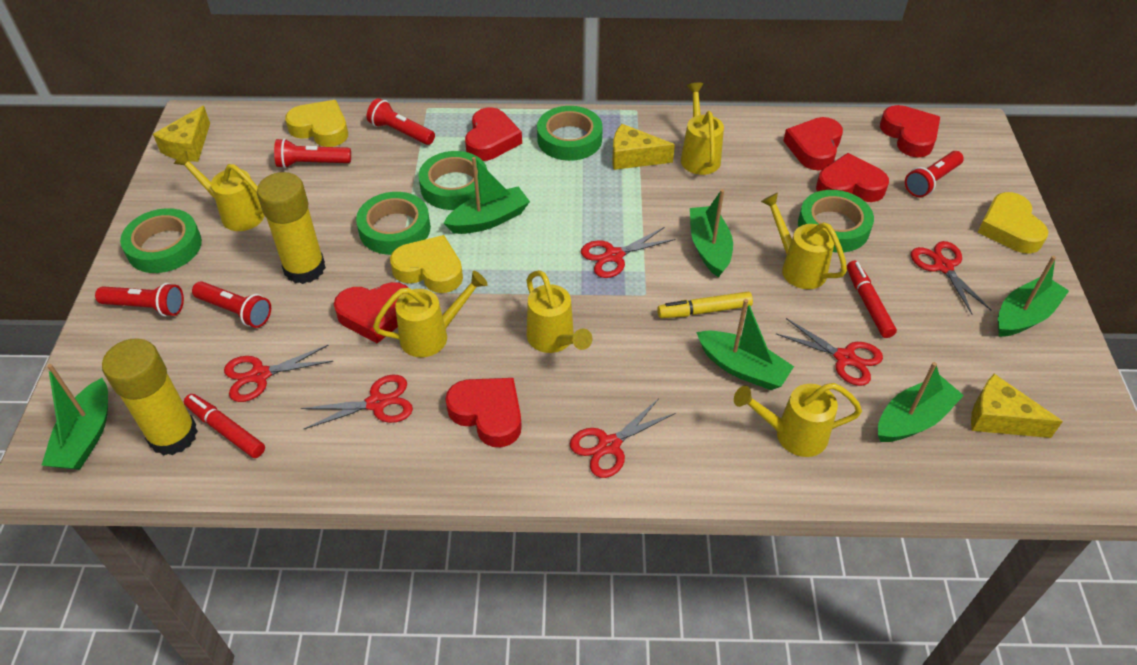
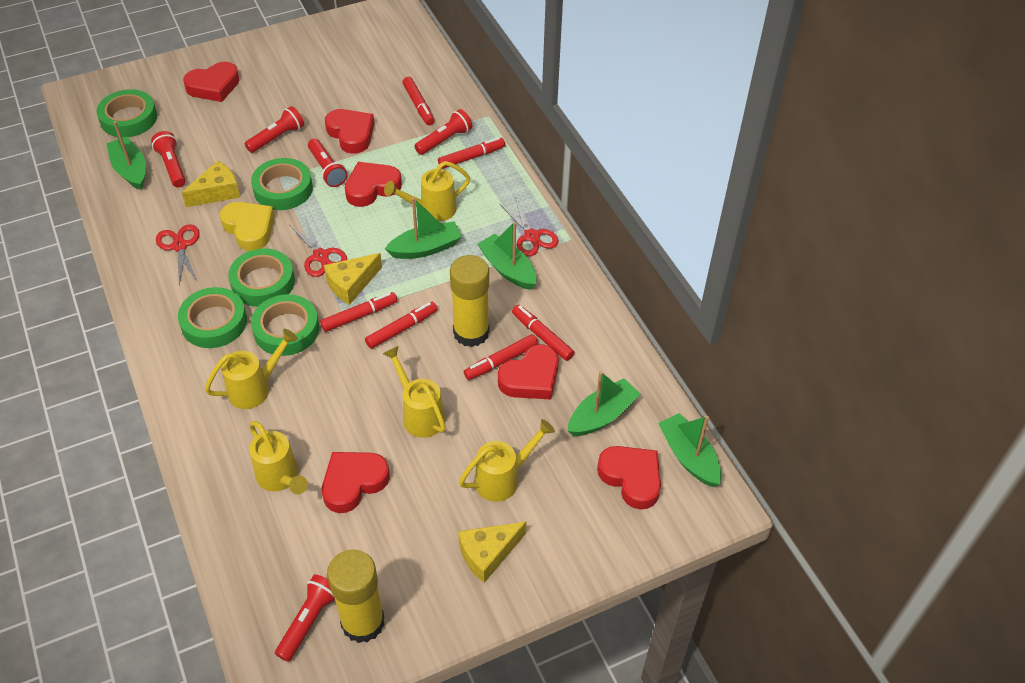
green boat: 6 -> 5
red marker: 2 -> 6
red scissors: 6 -> 3
yellow heart: 3 -> 1
yellow marker: 1 -> 0
yellow watering can: 6 -> 5

